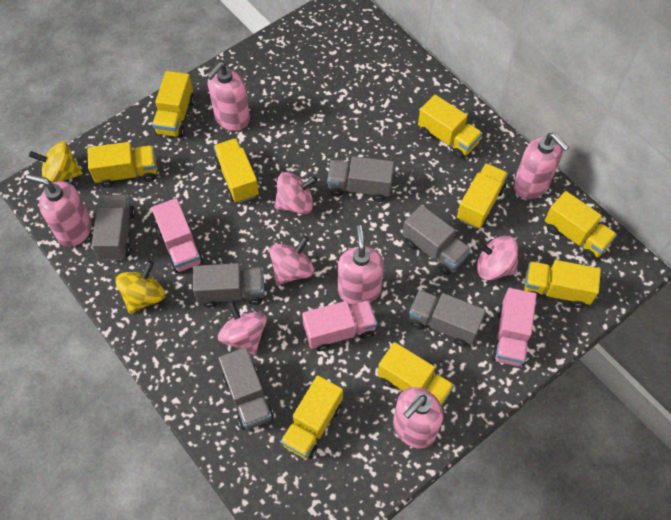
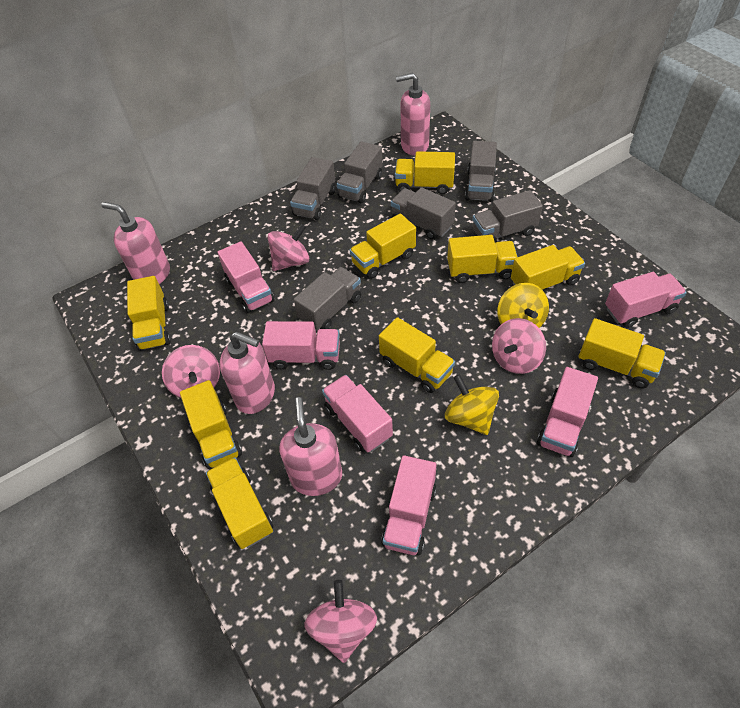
pink soap dispenser: 5 -> 4
pink truck: 3 -> 6

